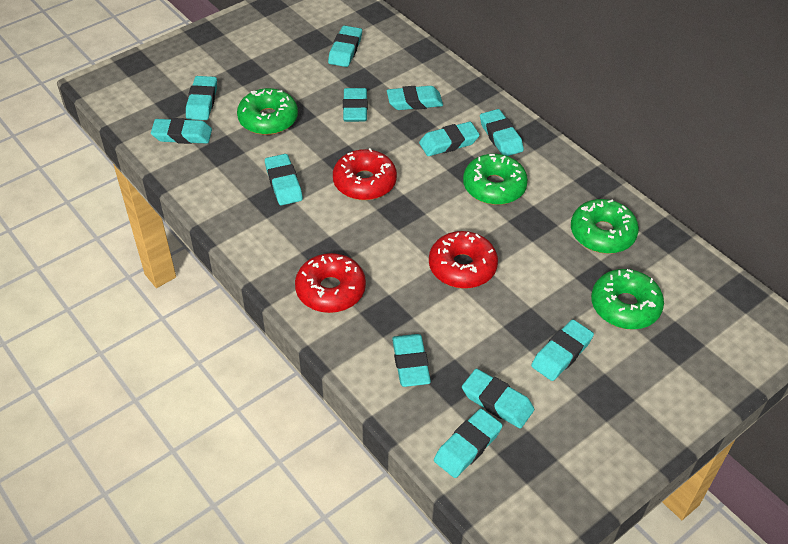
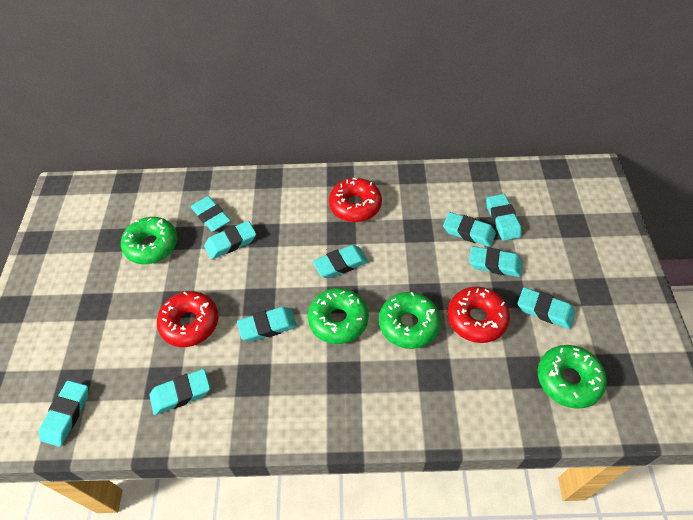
turquoise eraser: 12 -> 10

